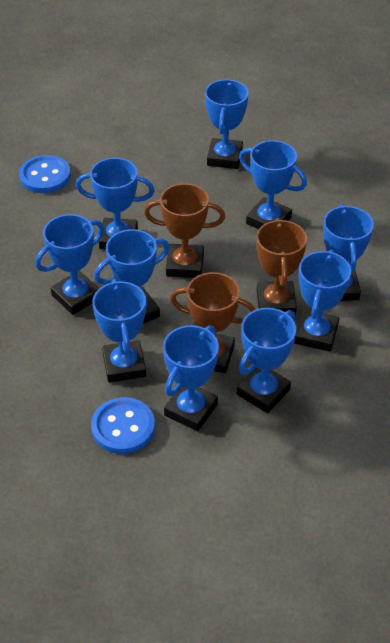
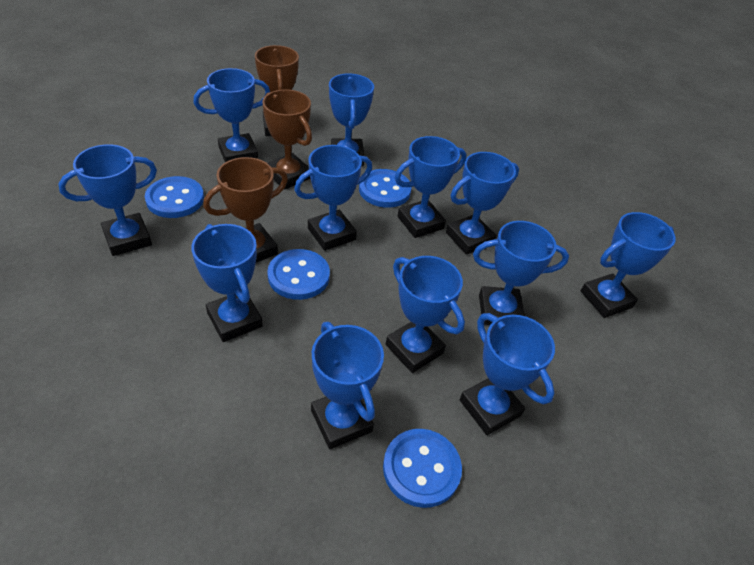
blue button: 2 -> 4
blue trophy: 10 -> 12

